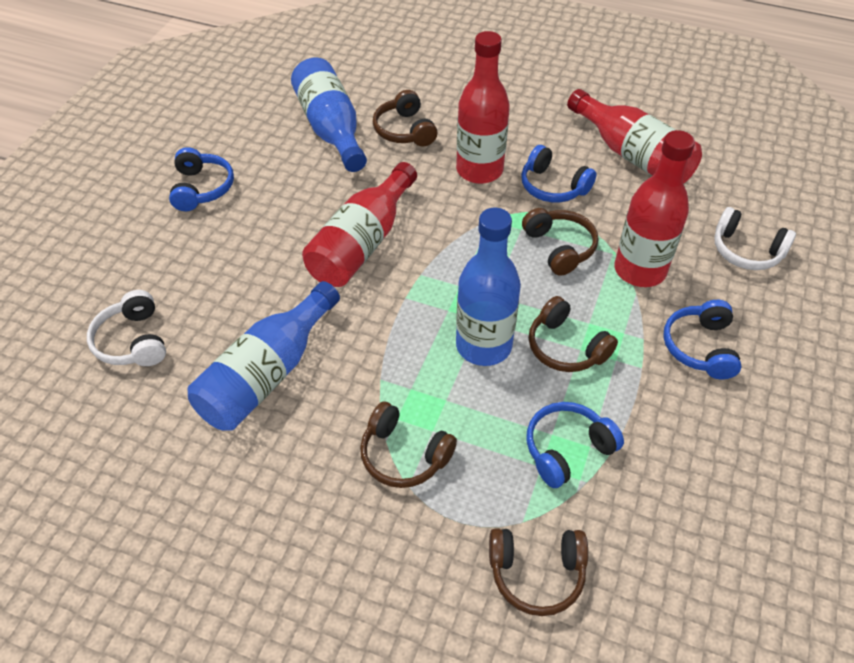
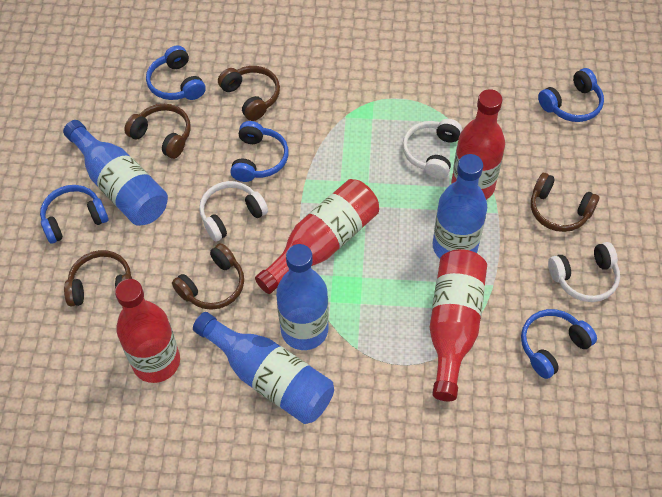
blue bottle: 3 -> 4
blue headphones: 4 -> 5
white headphones: 2 -> 3

